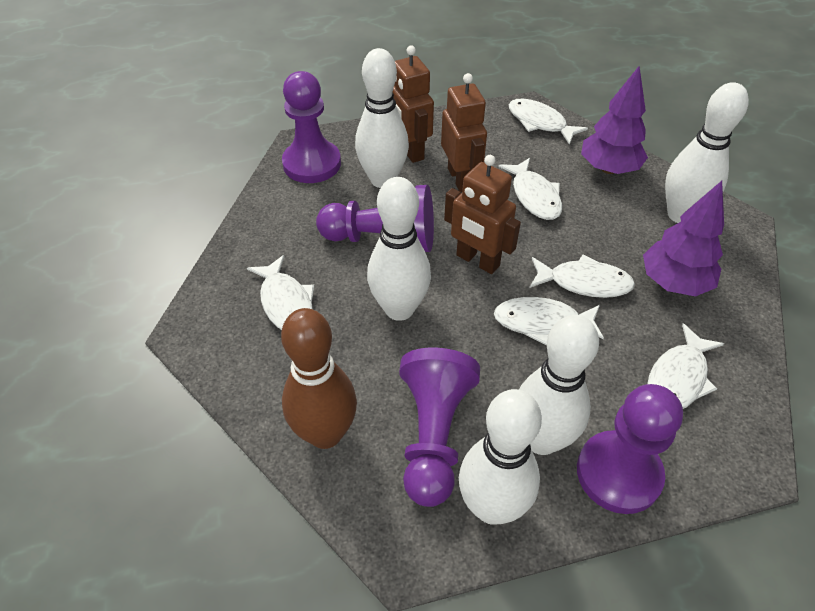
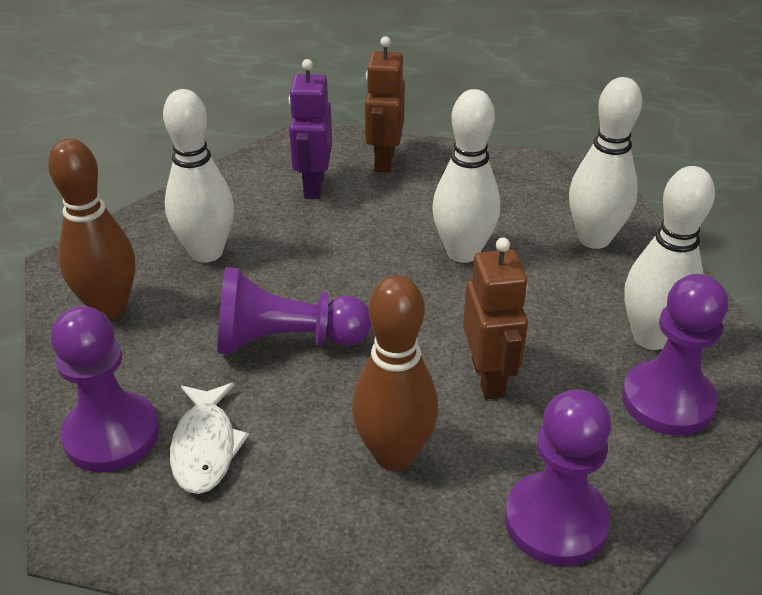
brown bowling pin: 1 -> 2
brown robot: 3 -> 2
purple robot: 0 -> 1
purple tree: 2 -> 0
white bowling pin: 5 -> 4
white fish: 6 -> 1

